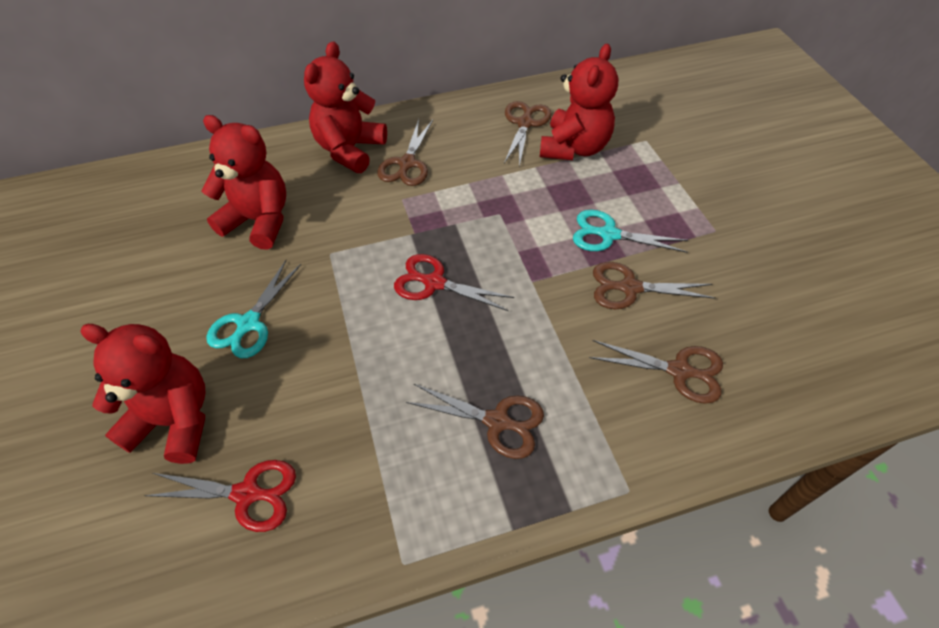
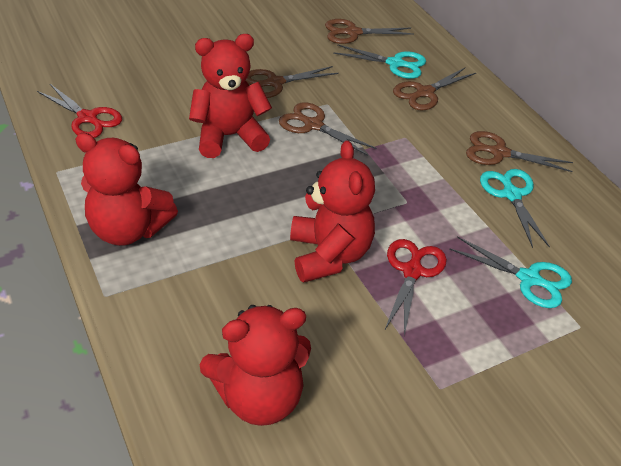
turquoise scissors: 2 -> 3

